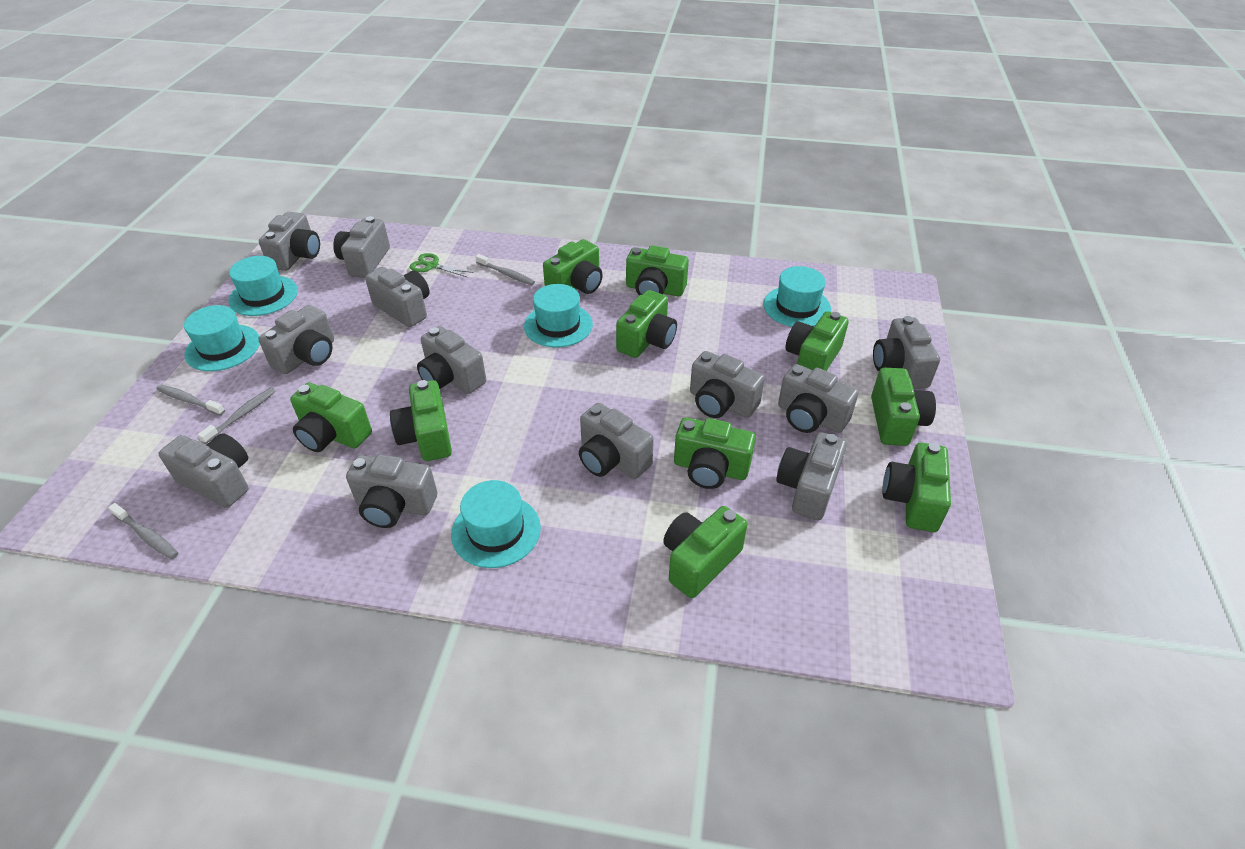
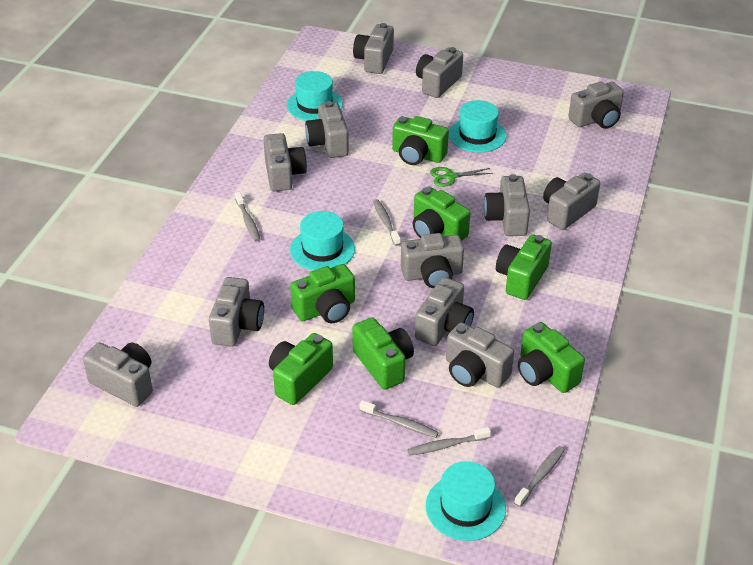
green camera: 10 -> 7
grey toothbrush: 4 -> 5
turquoise hat: 5 -> 4

